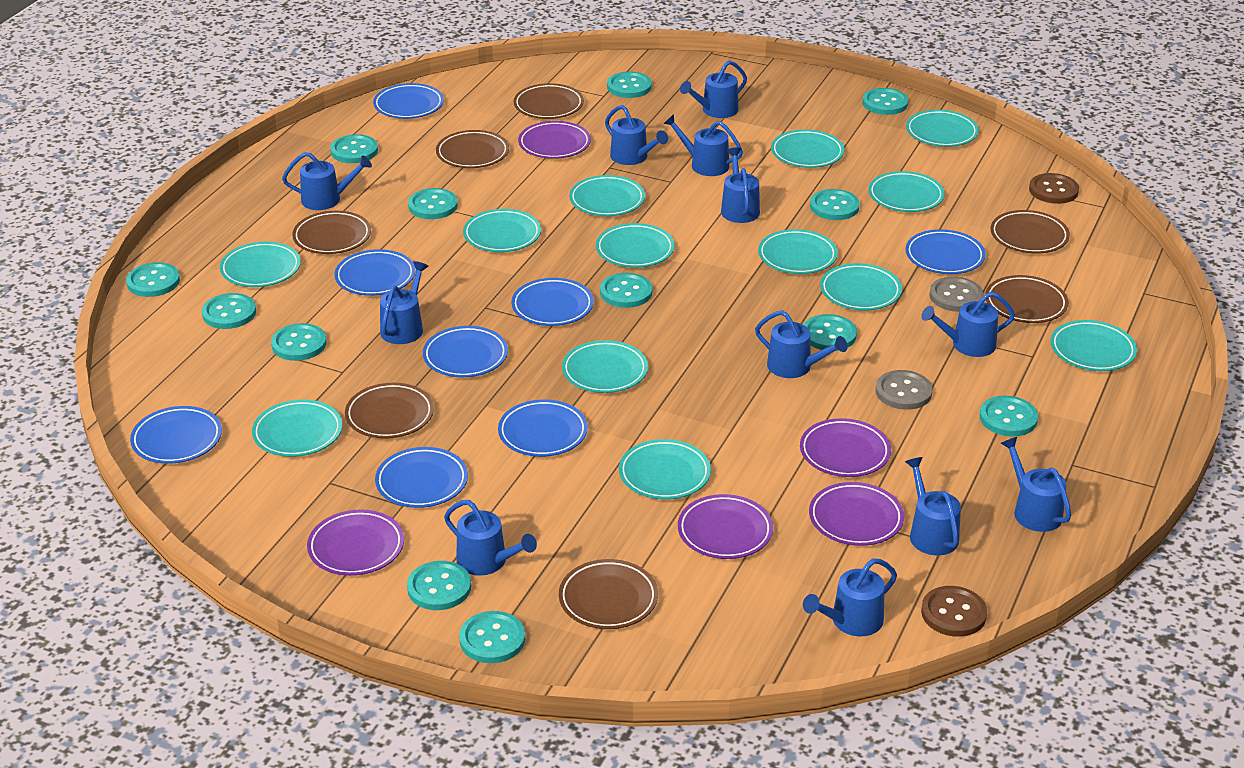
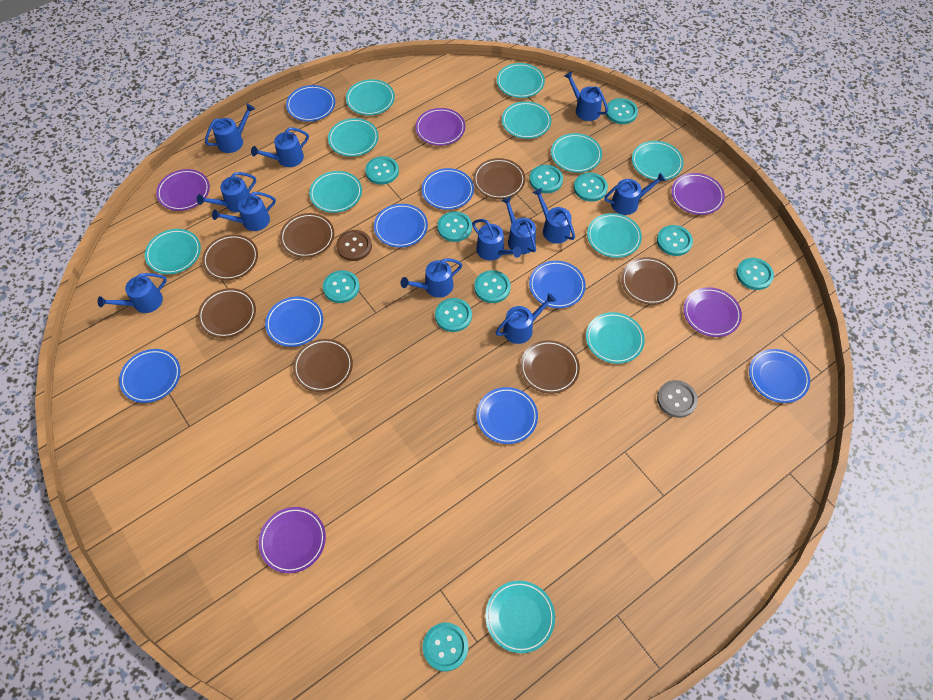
brown button: 2 -> 1
grey button: 2 -> 1
turquoise button: 13 -> 11
turquoise plate: 13 -> 11

